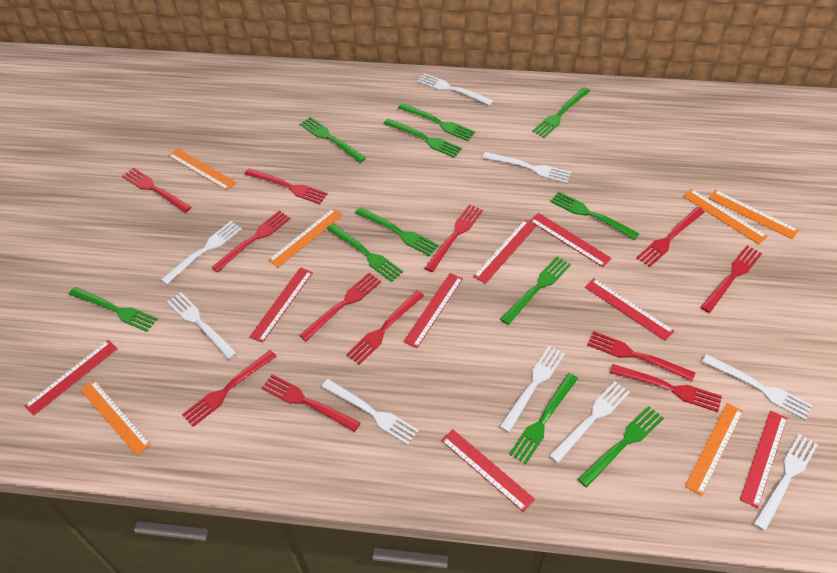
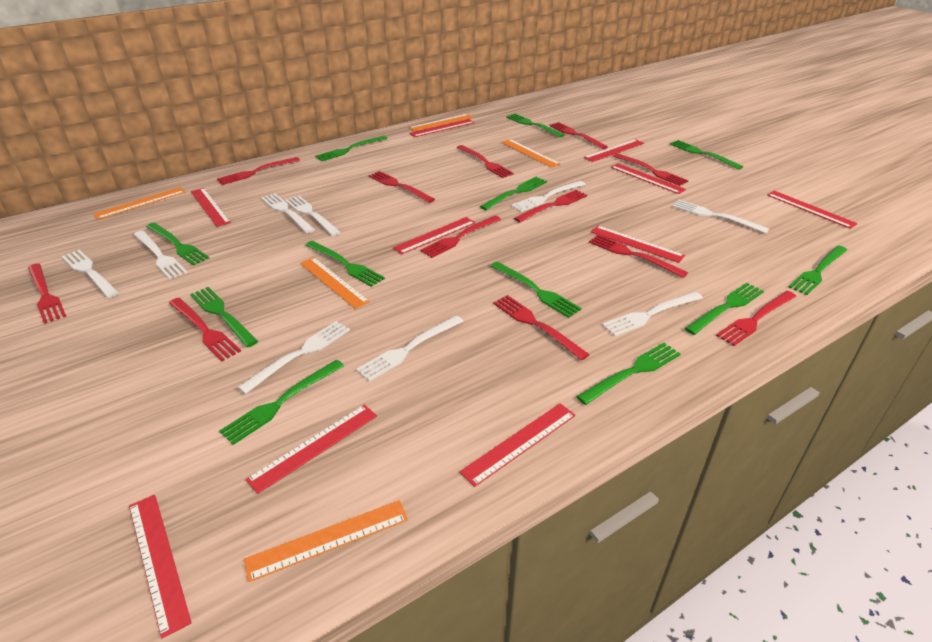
green fork: 11 -> 12
orange ruler: 6 -> 5
red ruler: 8 -> 10

